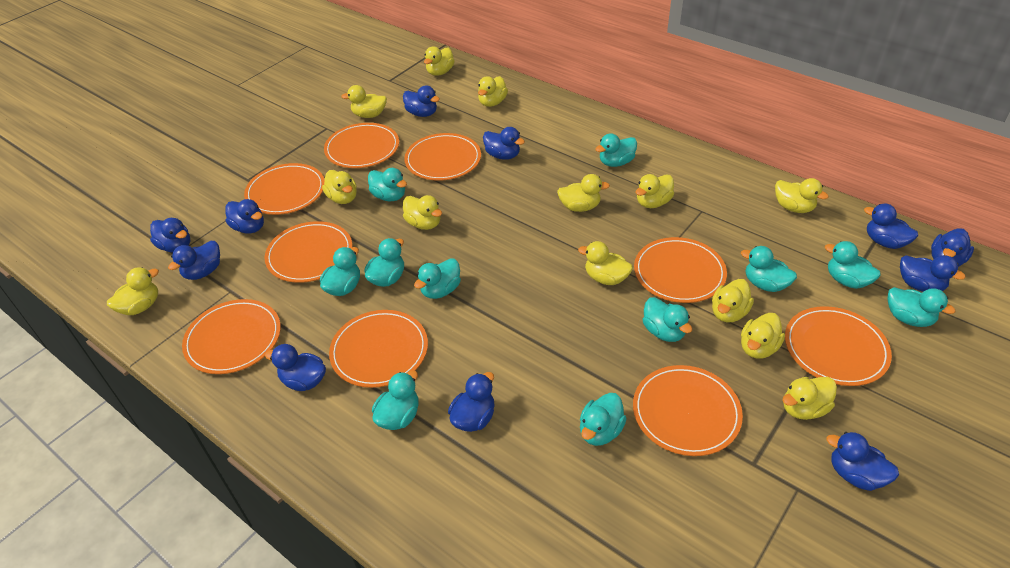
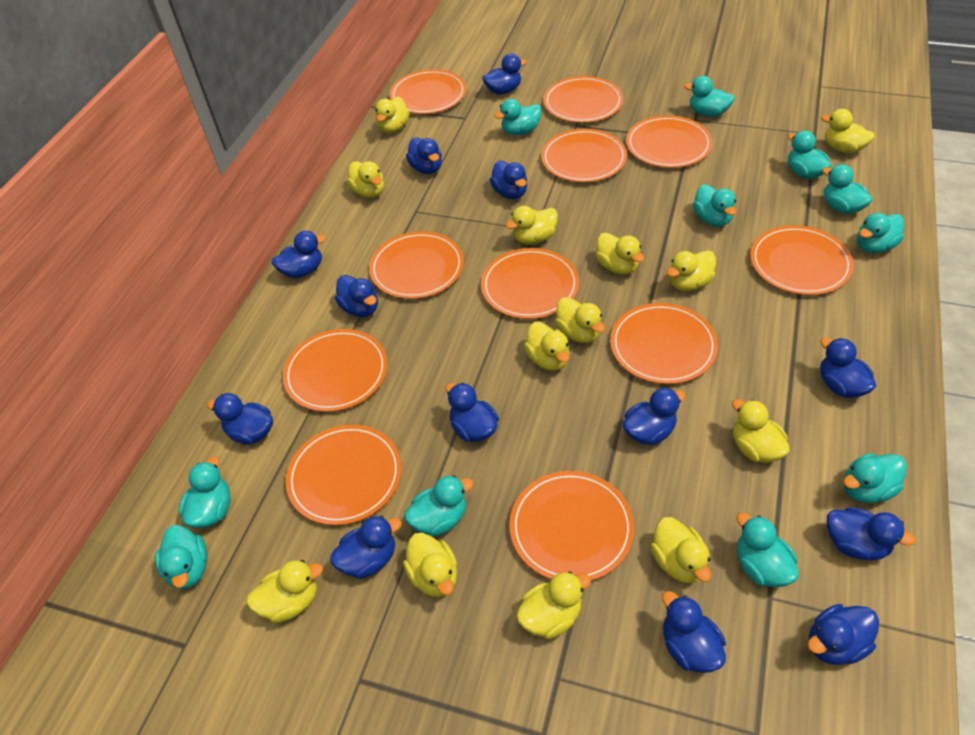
blue duck: 11 -> 13
orange plate: 9 -> 11

